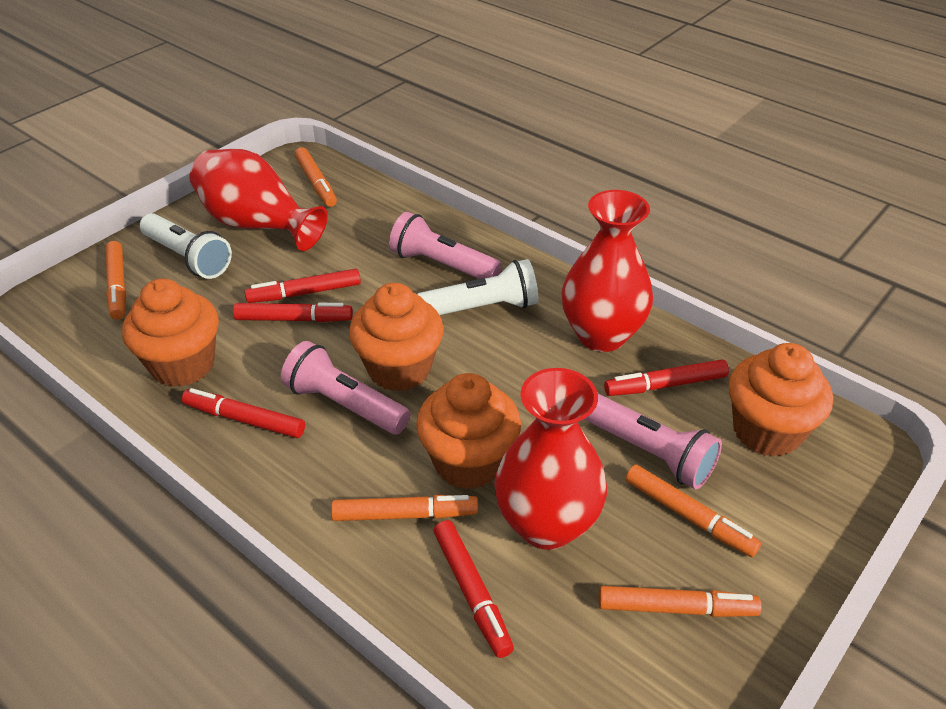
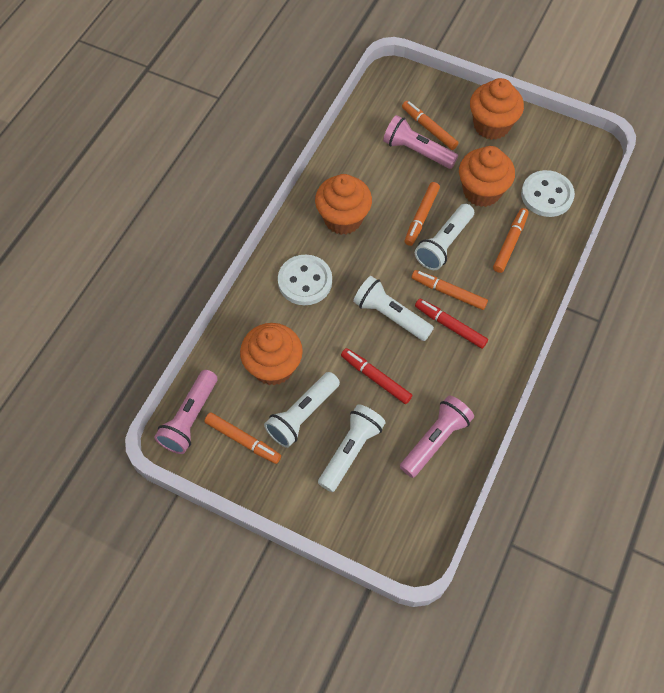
red marker: 5 -> 2
red vase: 3 -> 0
white button: 0 -> 2
white flashlight: 2 -> 4

